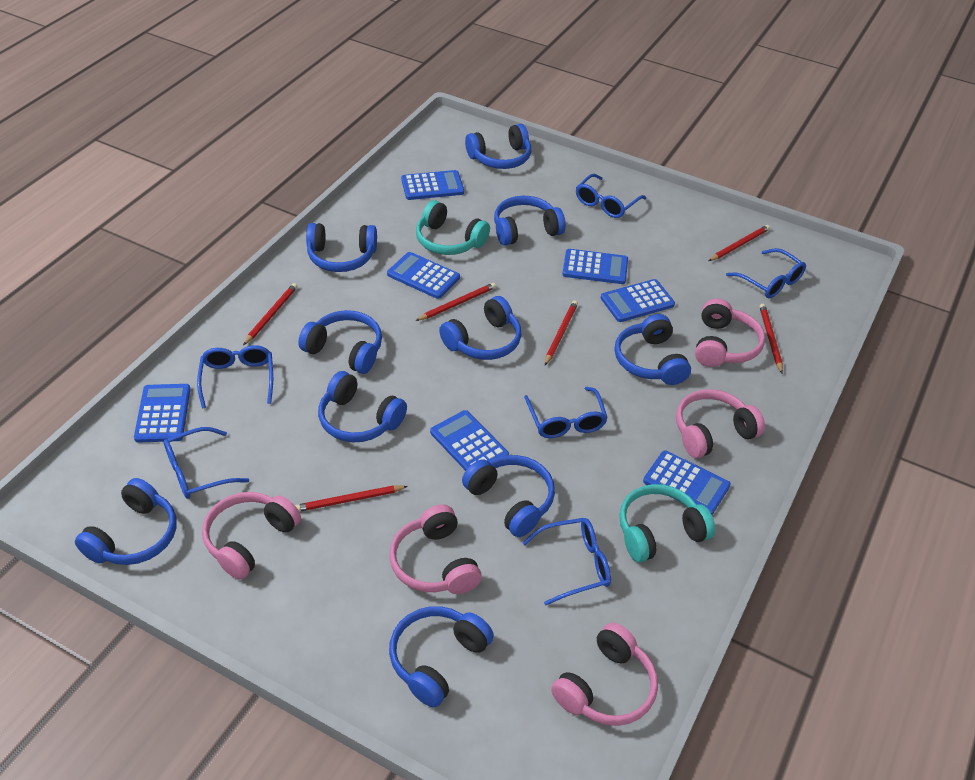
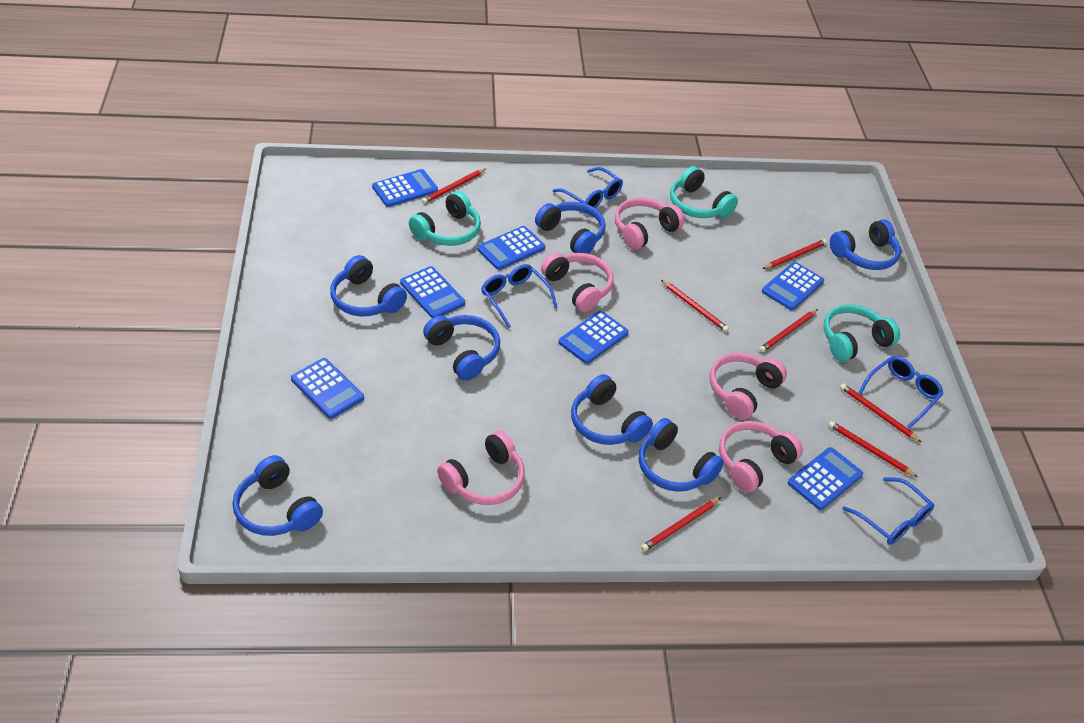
blue glasses: 6 -> 4
blue headphones: 10 -> 7
red pencil: 6 -> 7
turquoise headphones: 2 -> 3

